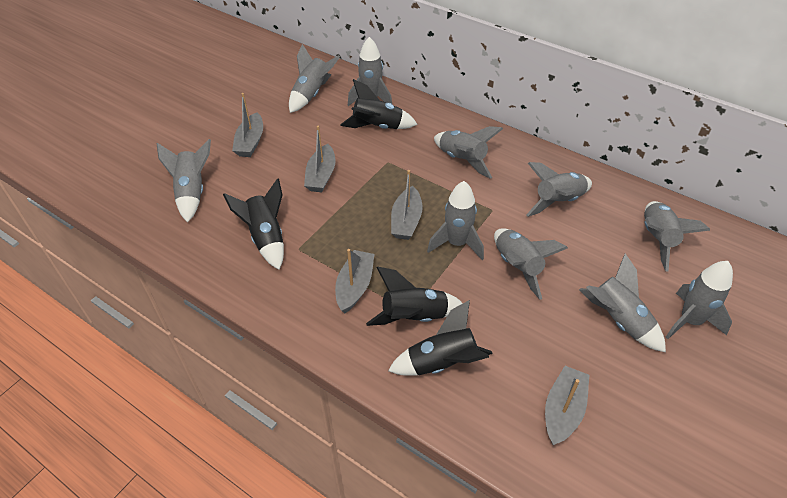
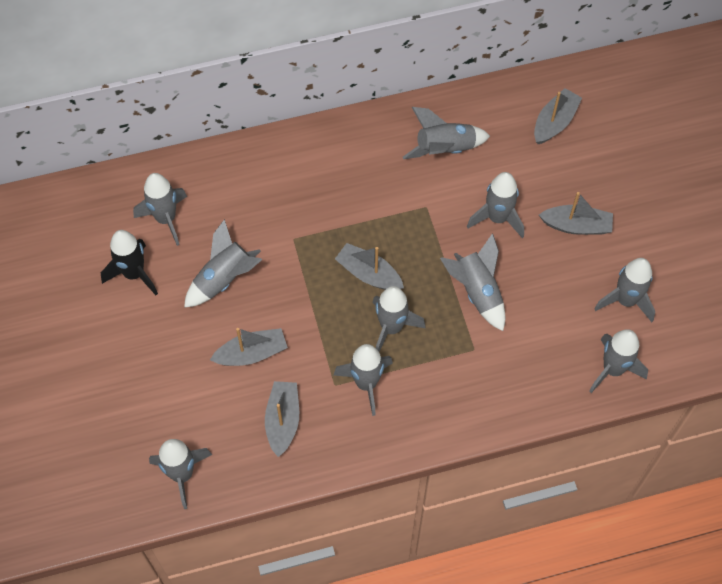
black rocket: 4 -> 1

